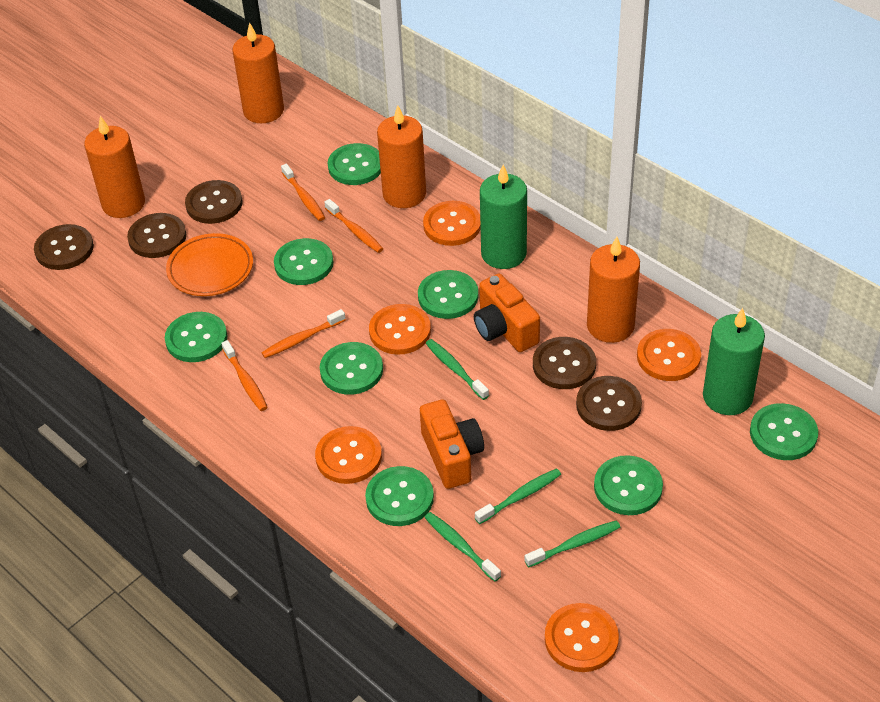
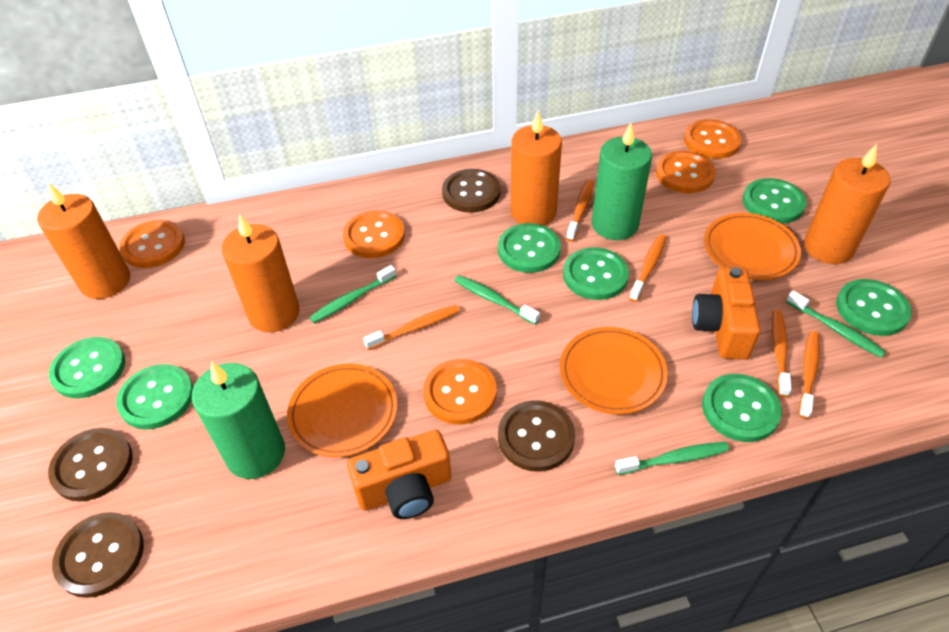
brown button: 5 -> 4
green button: 8 -> 7
orange plate: 1 -> 3
orange toothbrush: 4 -> 5

